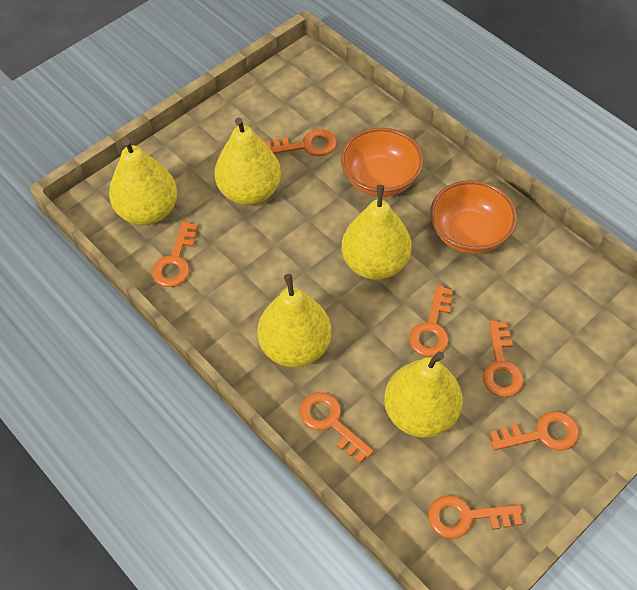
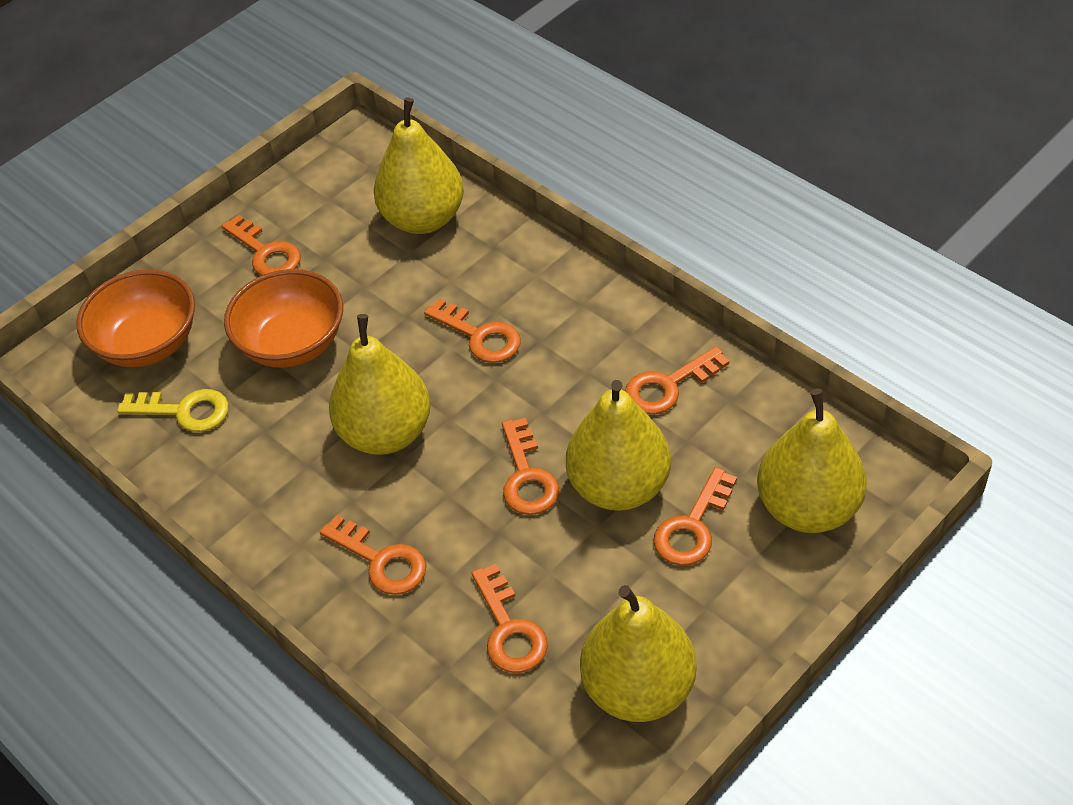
yellow key: 0 -> 1

